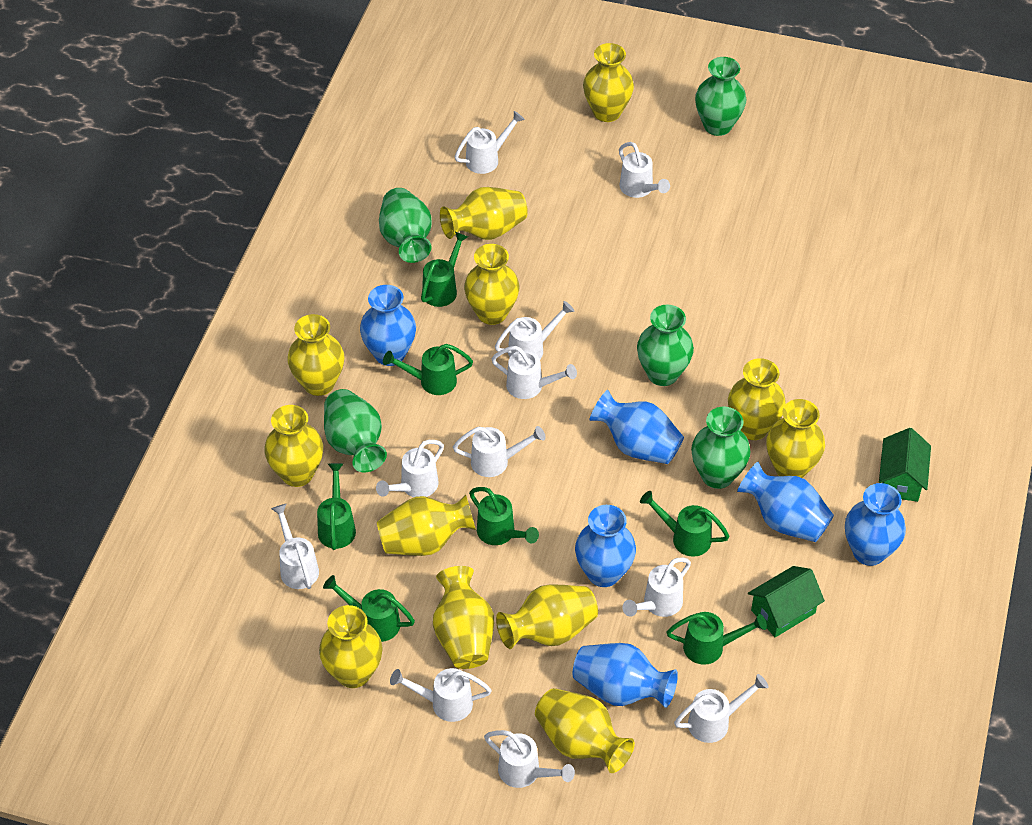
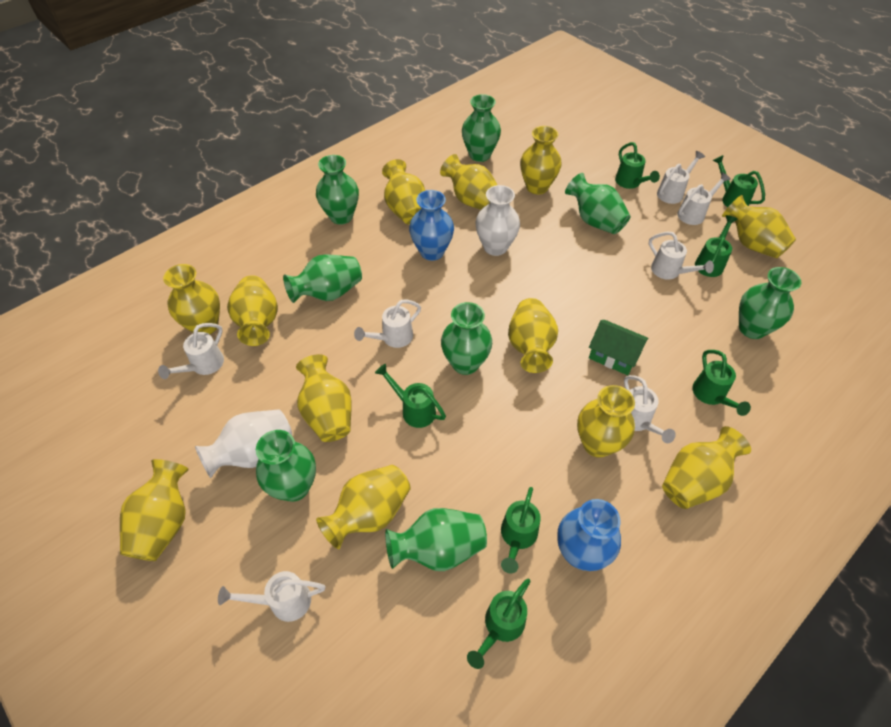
blue vase: 6 -> 2
green house: 2 -> 1
green vase: 5 -> 8
white vase: 0 -> 2
white watering can: 11 -> 7

